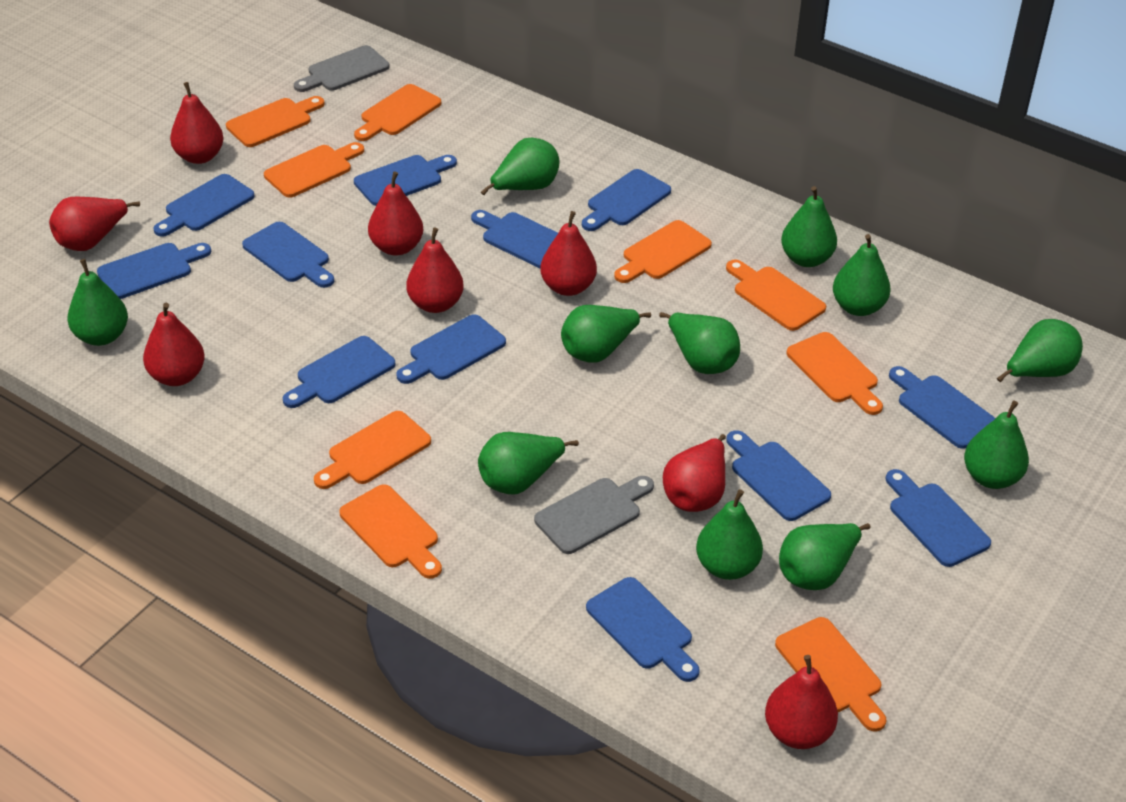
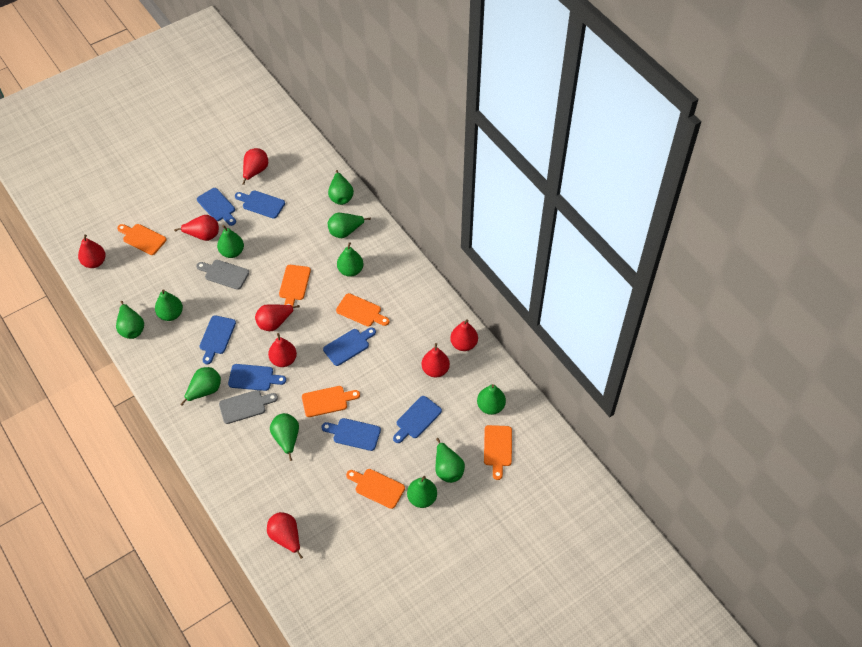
blue cutting board: 12 -> 7
orange cutting board: 9 -> 6

